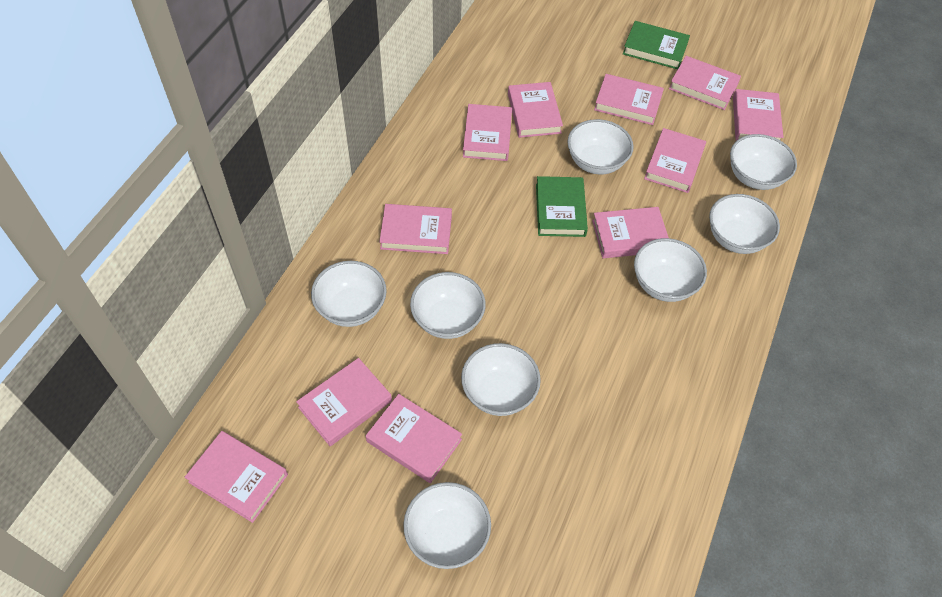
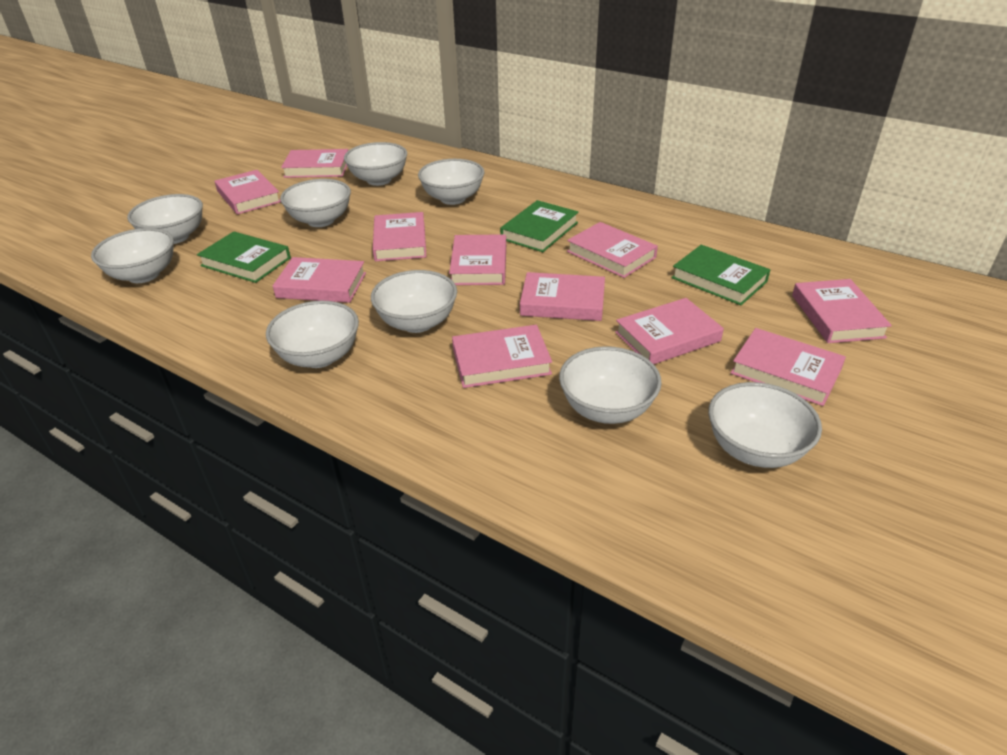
green book: 2 -> 3
white bowl: 8 -> 9

